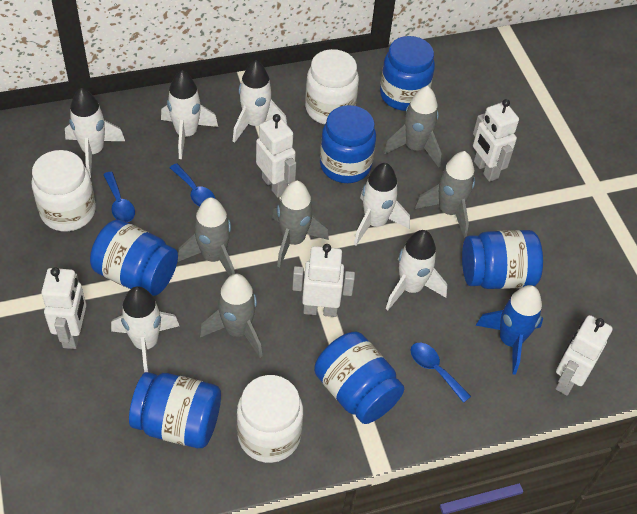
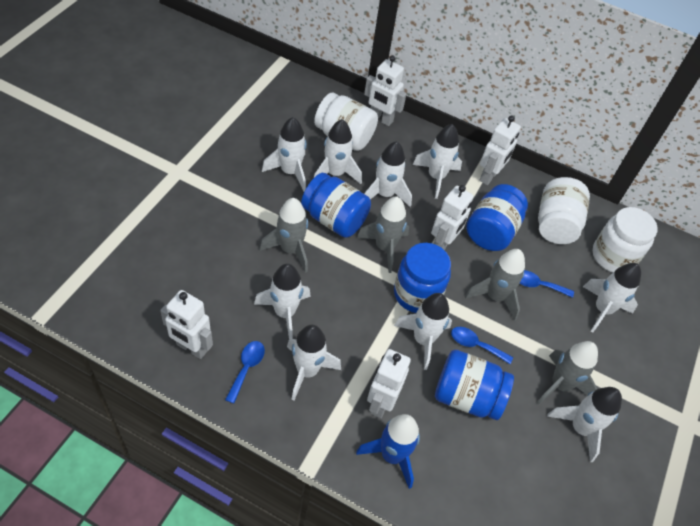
blue jar: 6 -> 4
grey rocket: 5 -> 4
white rocket: 6 -> 9

